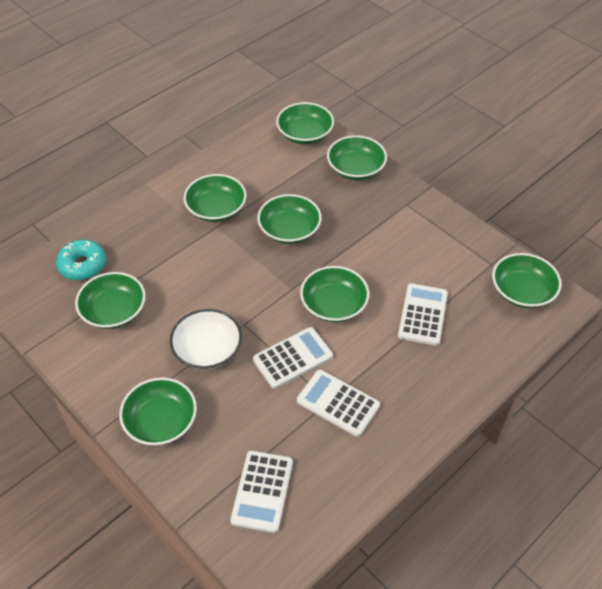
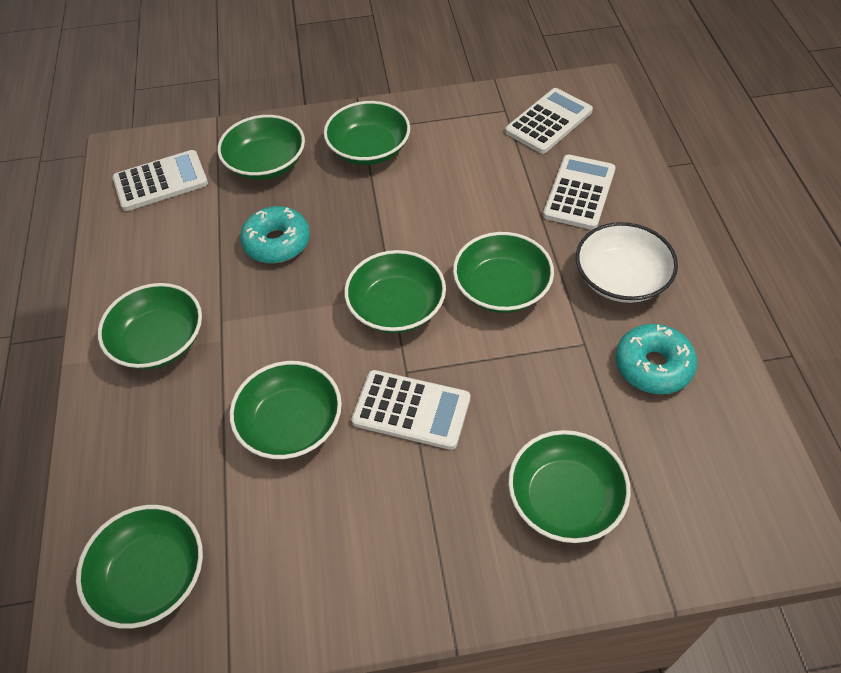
turquoise donut: 1 -> 2

